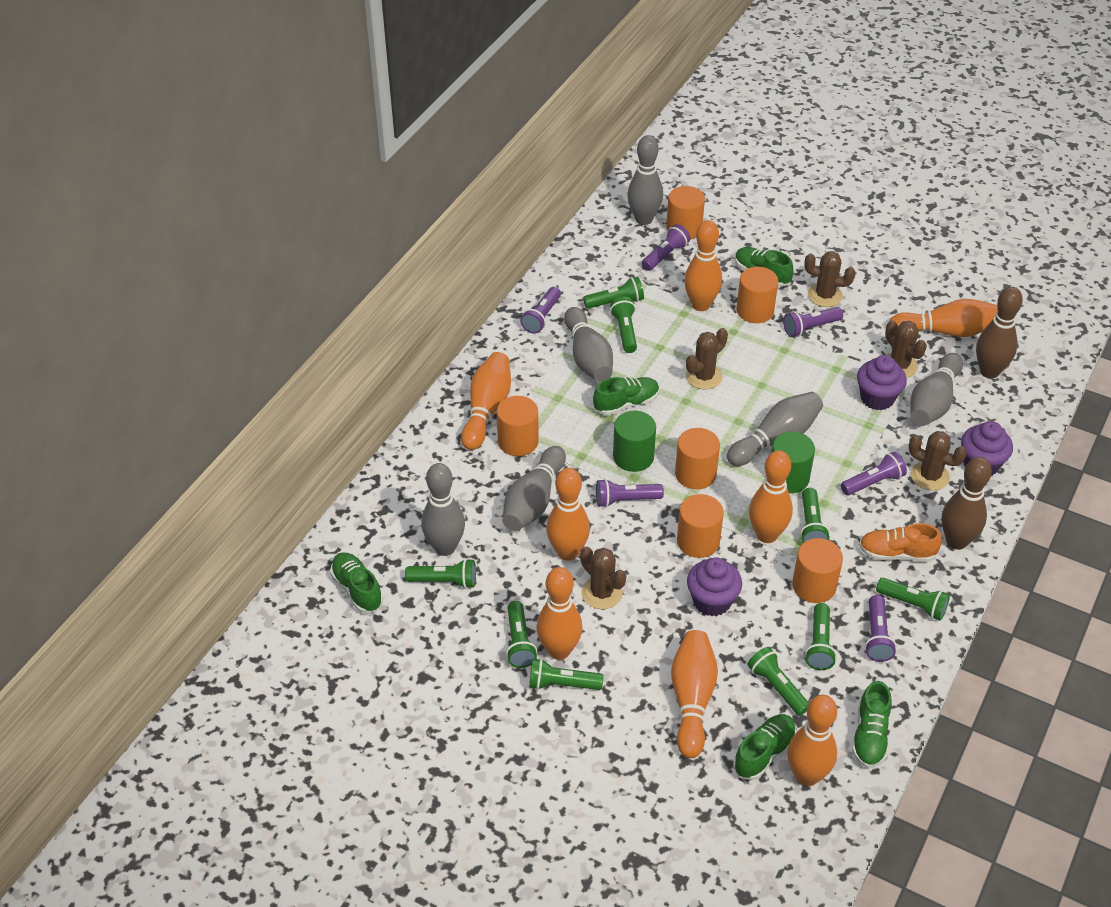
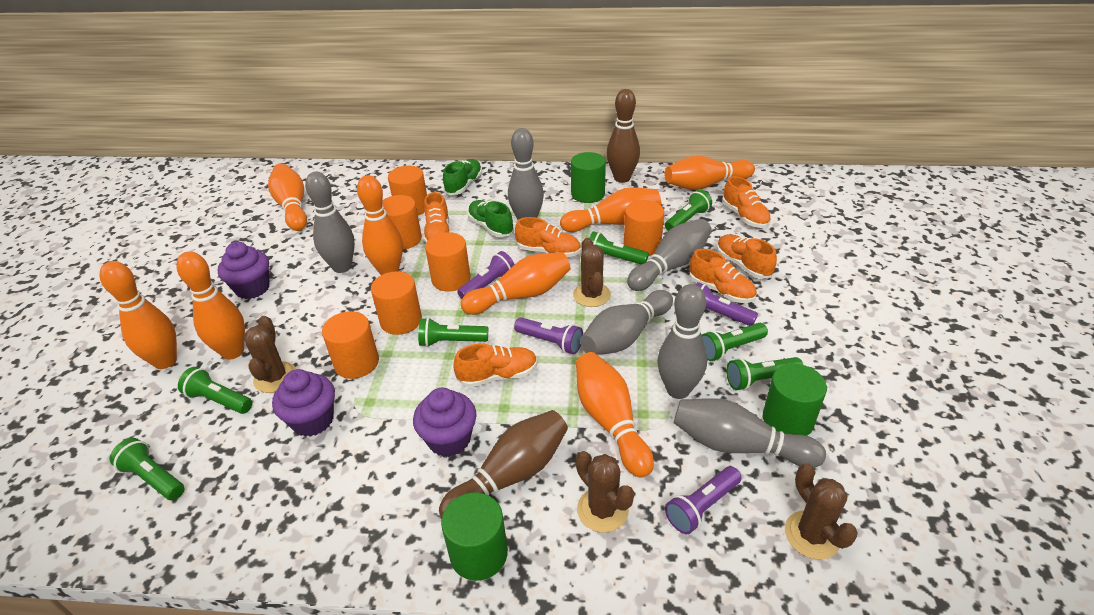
brown cactus: 5 -> 4
green cylinder: 2 -> 3
green flashlight: 9 -> 7
green shoe: 5 -> 2
orange shoe: 1 -> 6
purple flashlight: 6 -> 4

